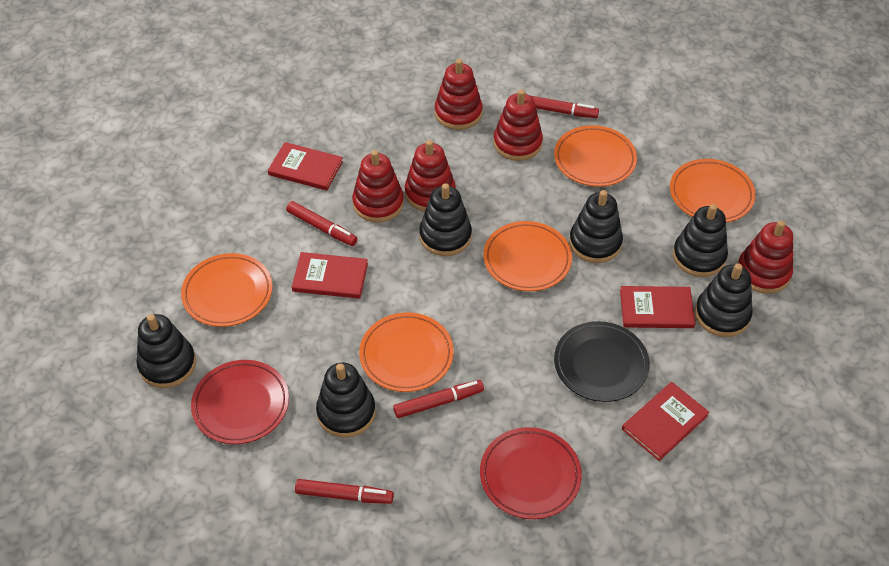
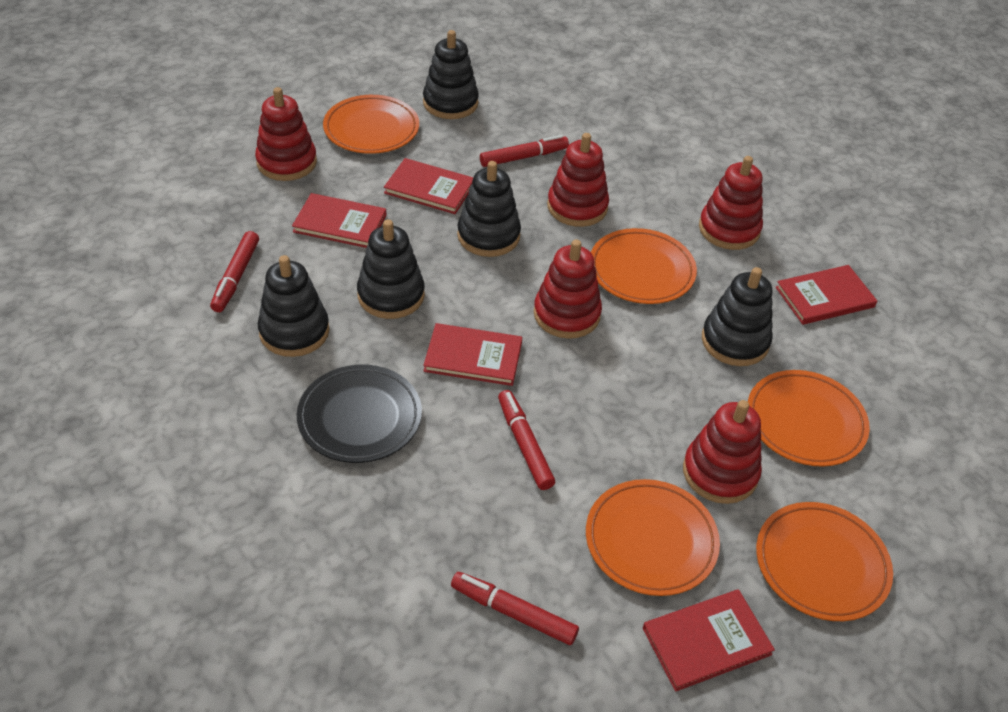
black stacking toy: 6 -> 5
red book: 4 -> 5
red plate: 2 -> 0

